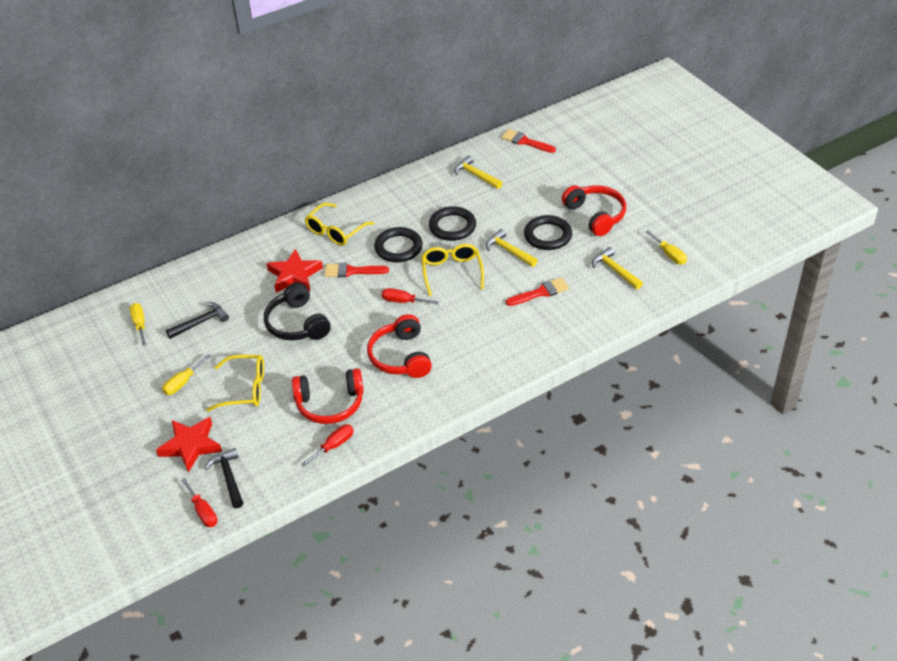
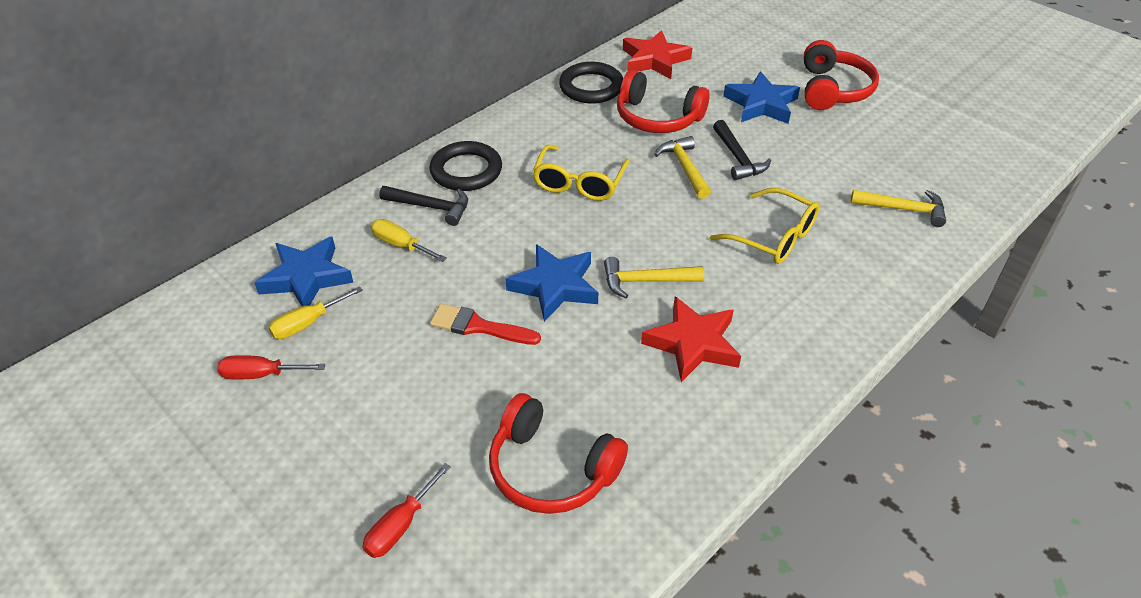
black headphones: 1 -> 0
black ring: 3 -> 2
blue star: 0 -> 3
red brush: 3 -> 1
red screwdriver: 3 -> 2
yellow glasses: 3 -> 2
yellow screwdriver: 3 -> 2

